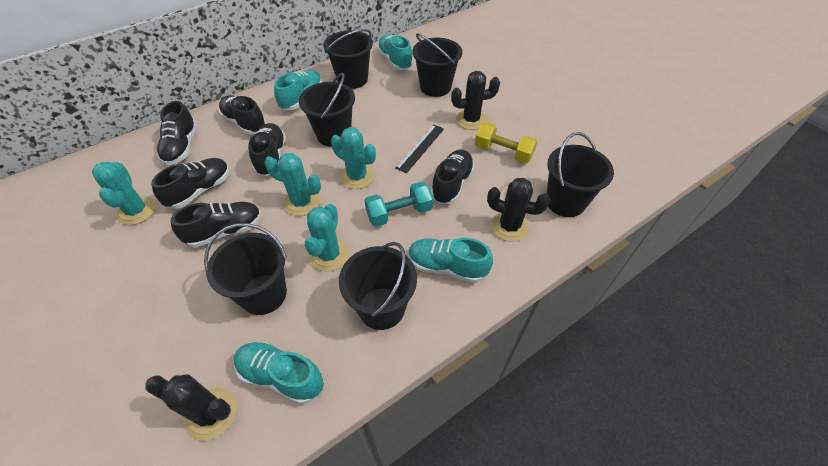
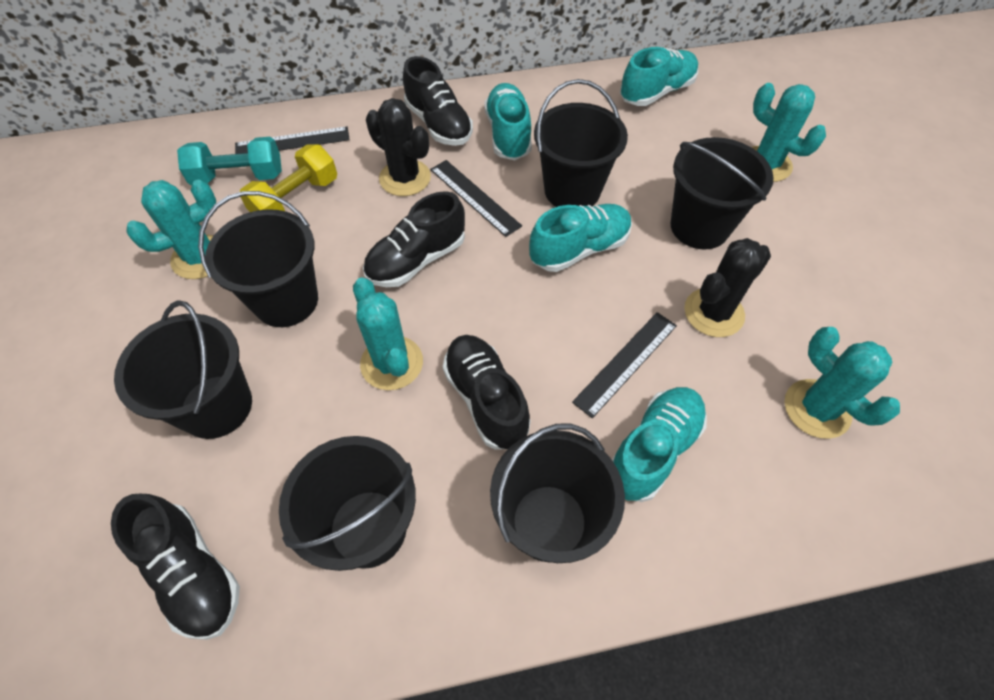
black cactus: 3 -> 2
black ruler: 1 -> 3
black shoe: 6 -> 4

